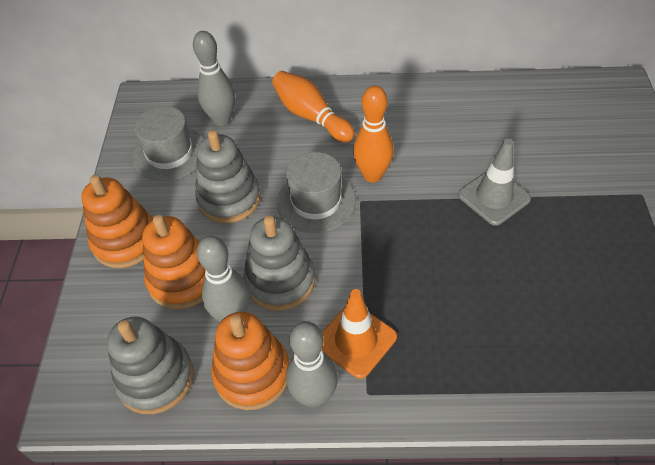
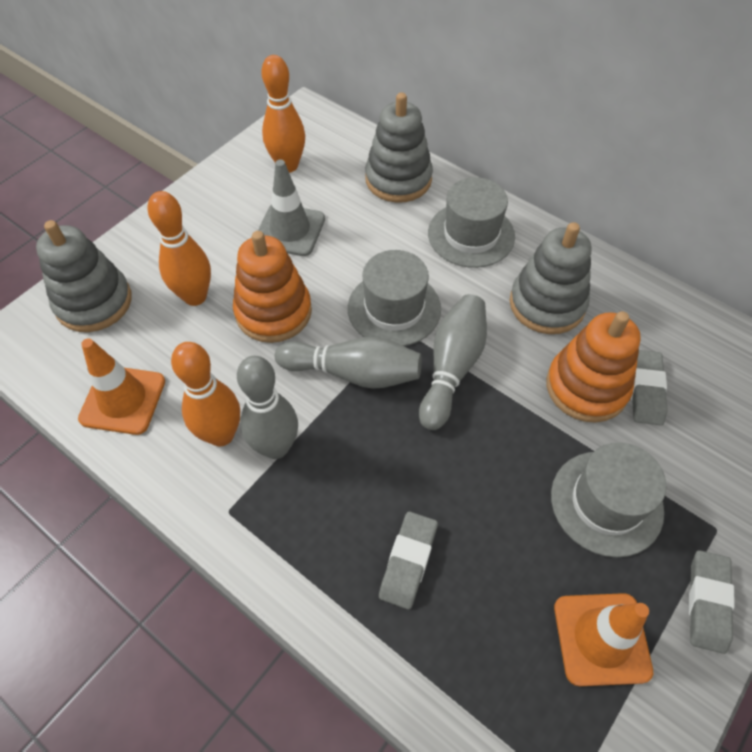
grey eraser: 0 -> 3
grey hat: 2 -> 3
orange bowling pin: 2 -> 3
orange stacking toy: 3 -> 2
orange traffic cone: 1 -> 2

